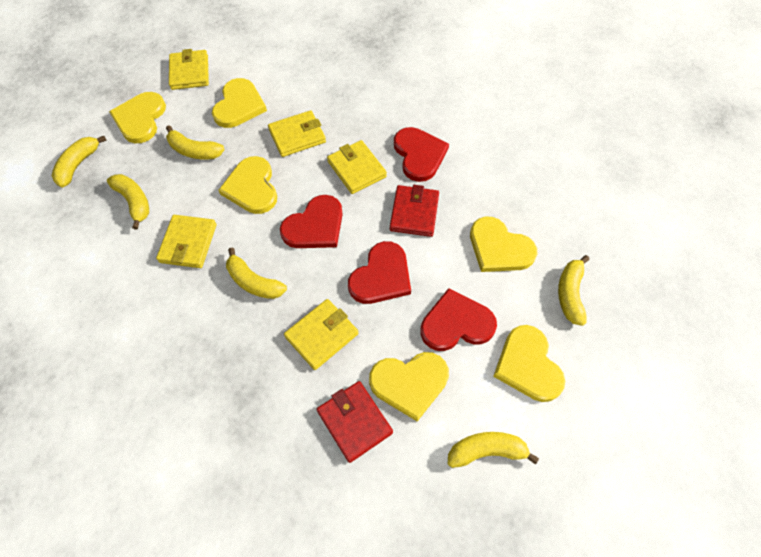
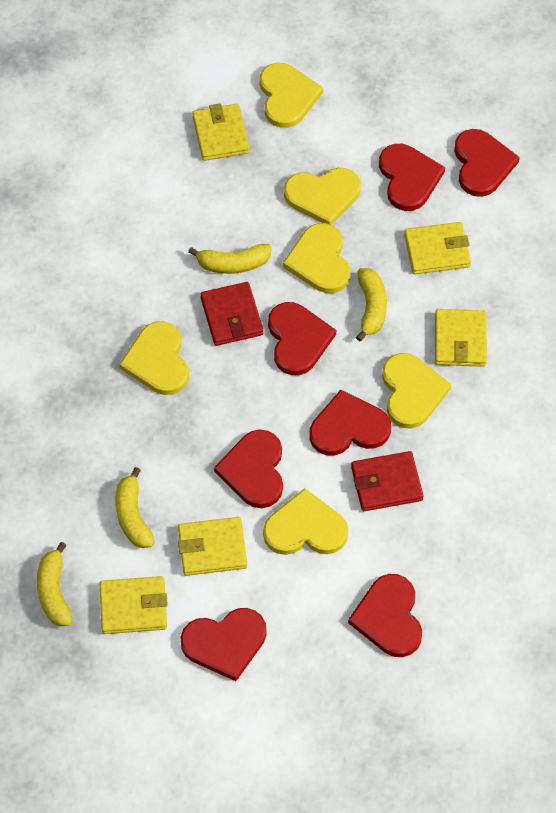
red heart: 4 -> 7
yellow banana: 6 -> 4

